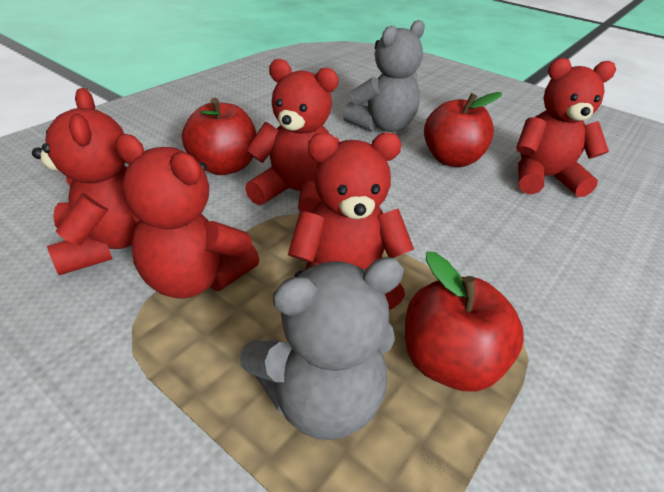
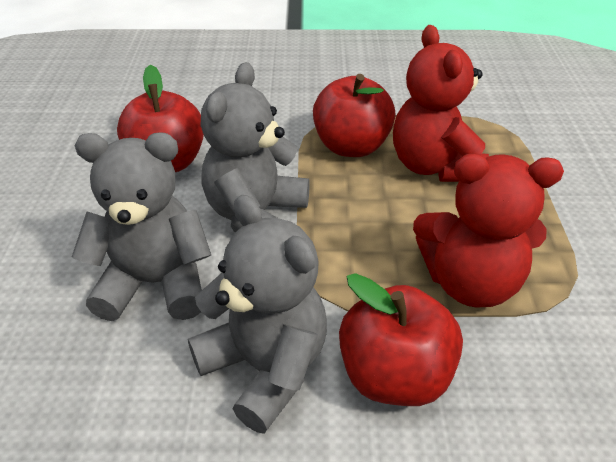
grey teddy bear: 2 -> 3
red teddy bear: 5 -> 2

